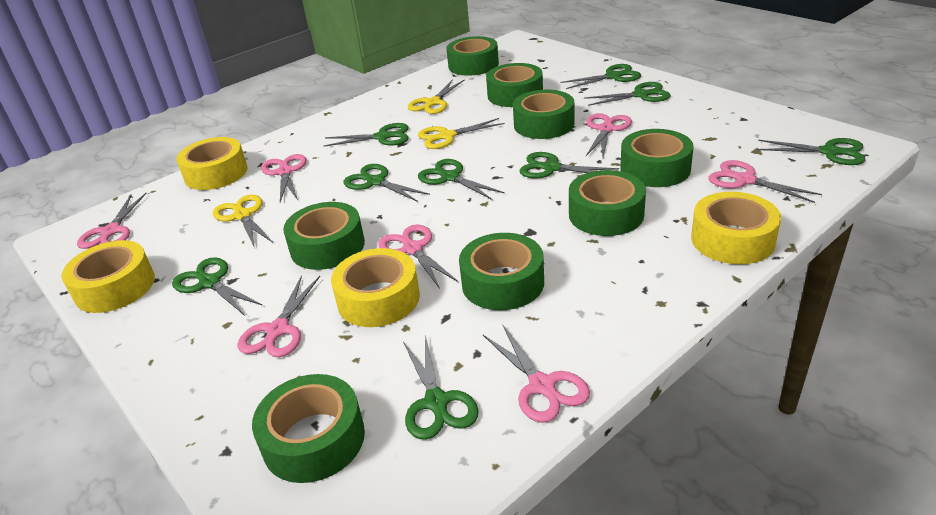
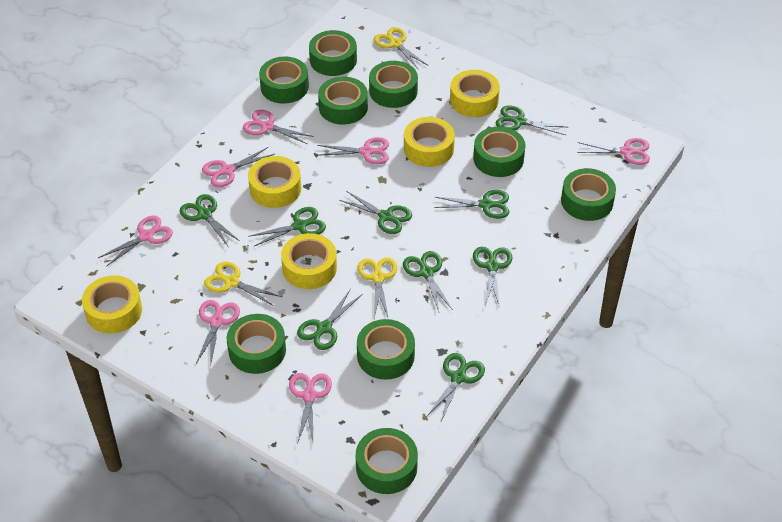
green tape: 8 -> 9
yellow tape: 4 -> 5

